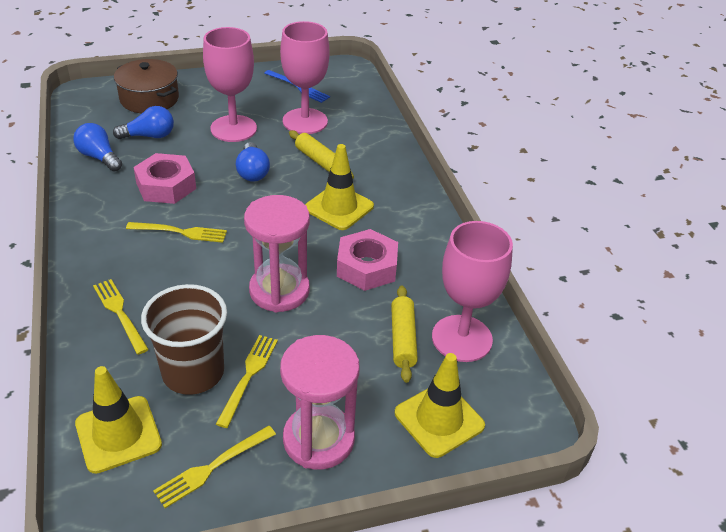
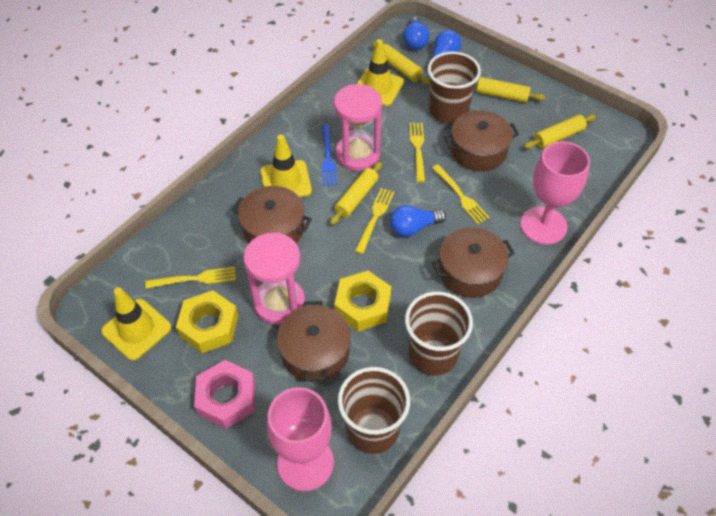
brown cup: 1 -> 3
brown pot: 1 -> 4
pink goblet: 3 -> 2
pink nut: 2 -> 1
yellow nut: 0 -> 2
yellow rolling pin: 2 -> 4

